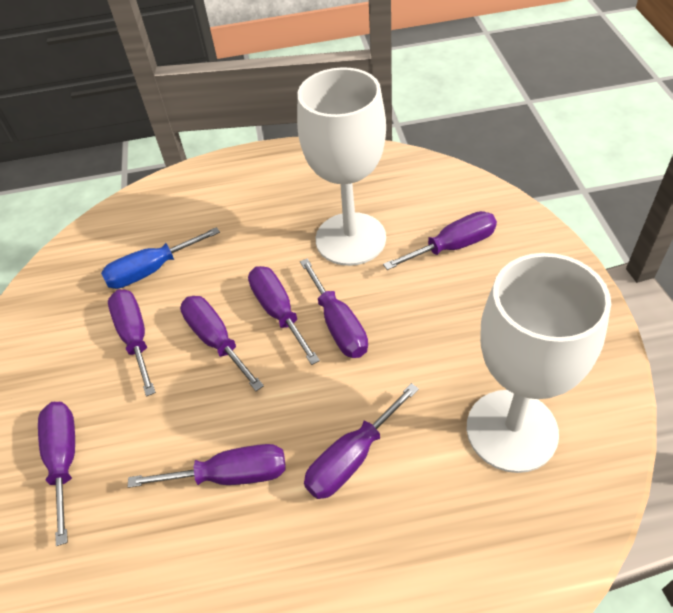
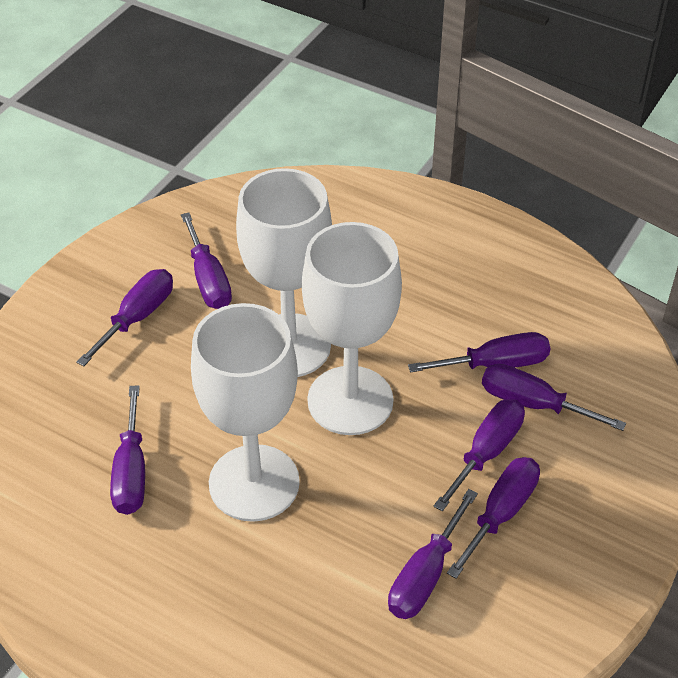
blue screwdriver: 1 -> 0
white goblet: 2 -> 3

